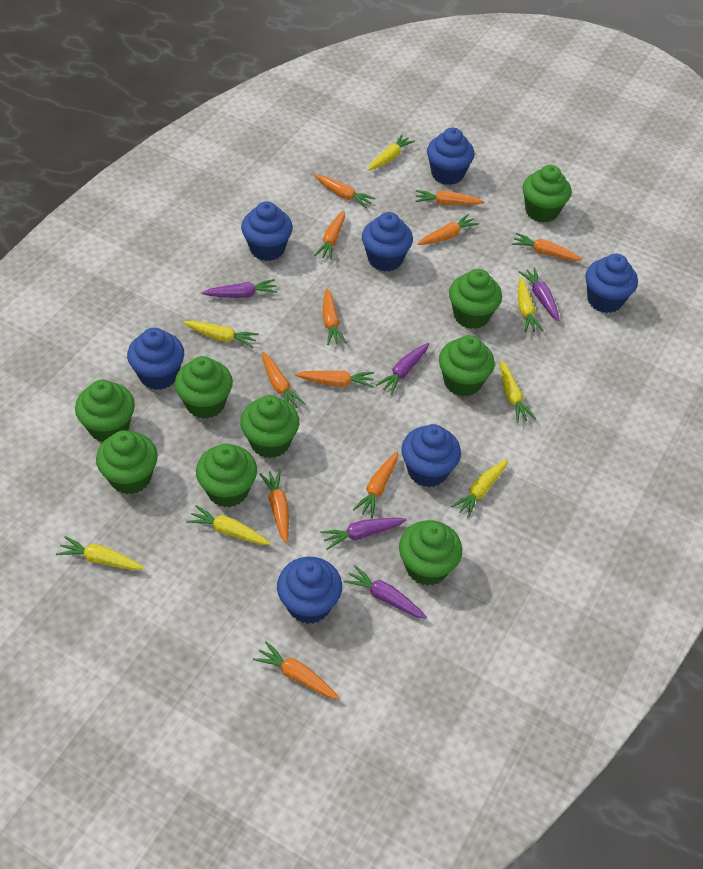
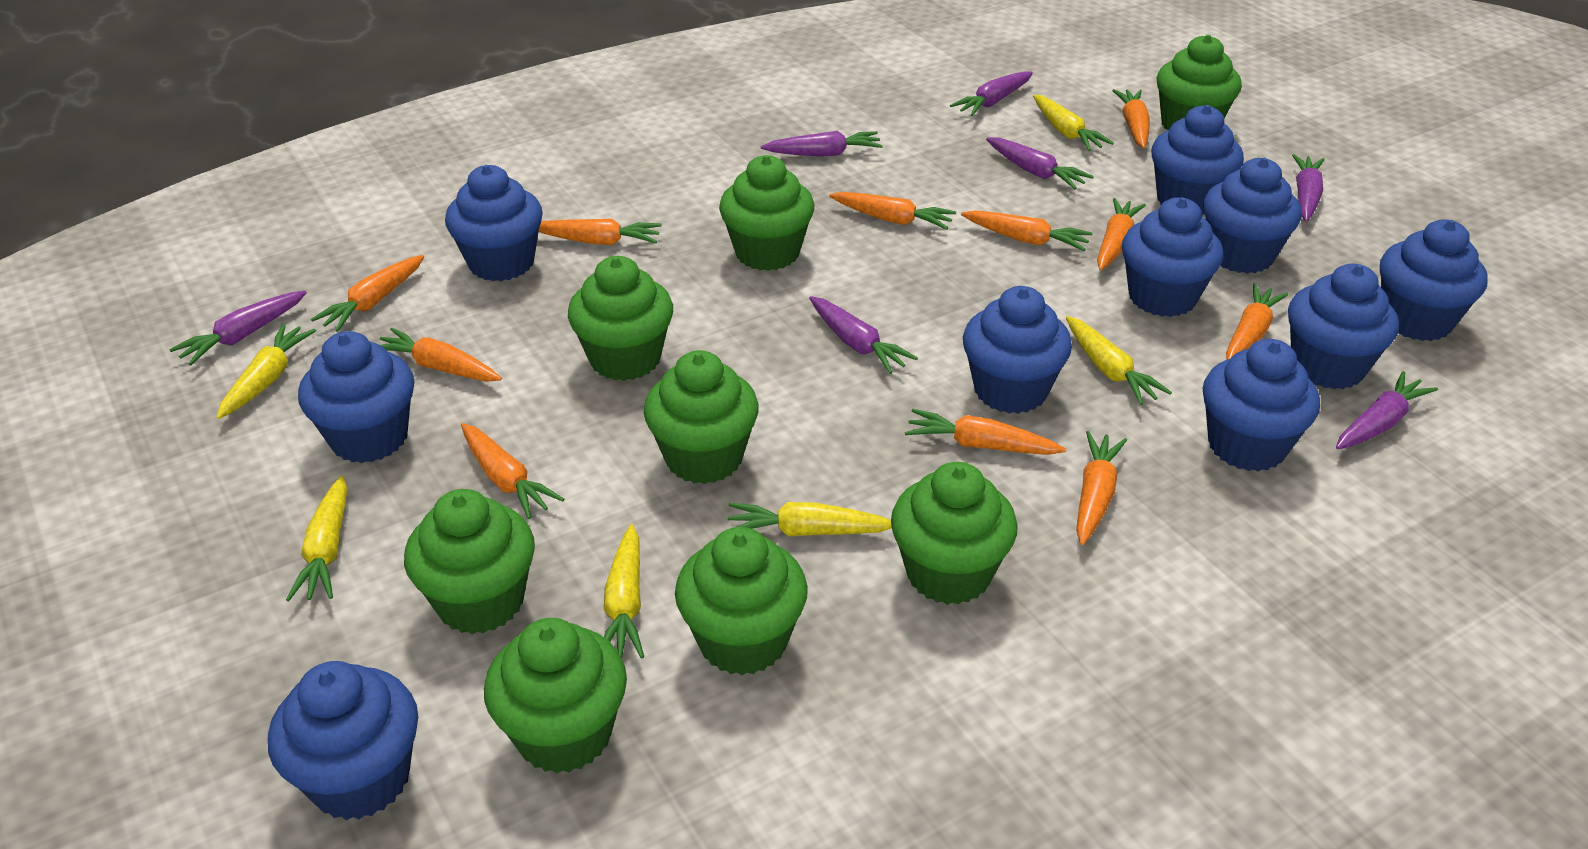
blue cupcake: 7 -> 10
green cupcake: 9 -> 8
purple carrot: 5 -> 7
yellow carrot: 7 -> 6

